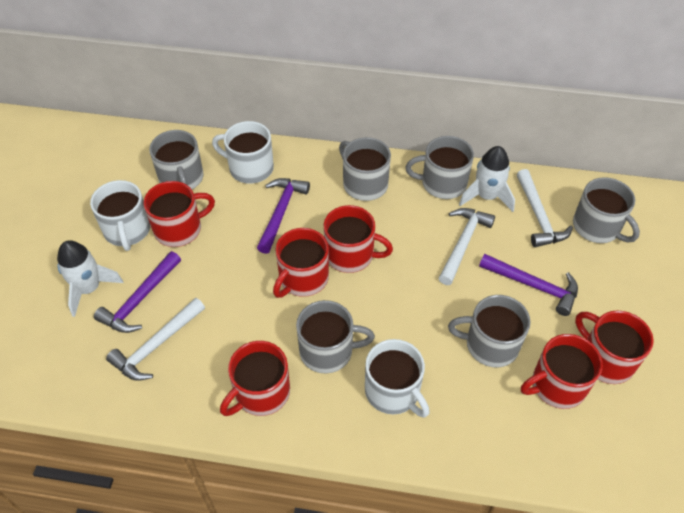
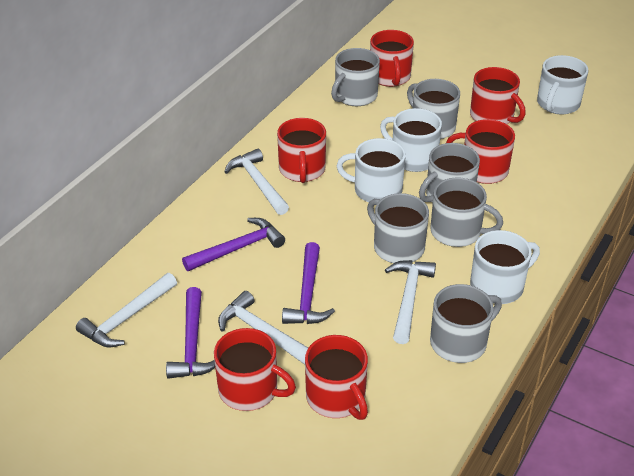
white hammer: 3 -> 4
white mug: 3 -> 4
white rocket: 2 -> 0

